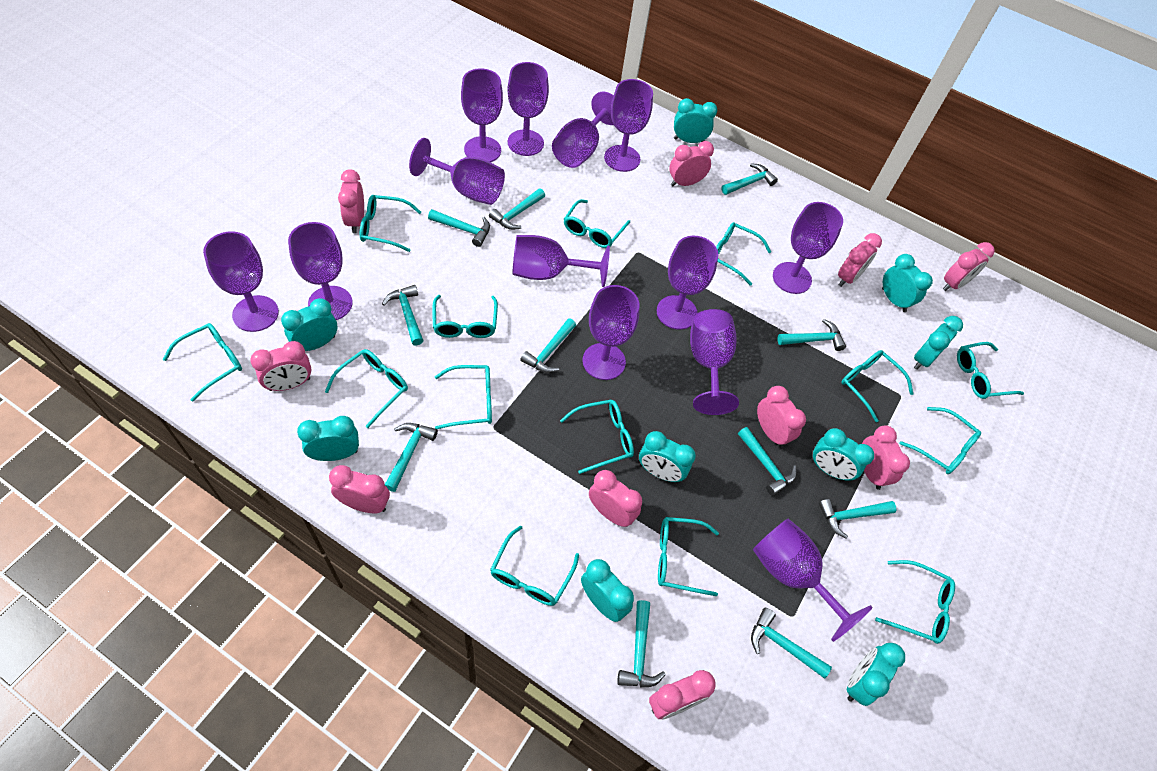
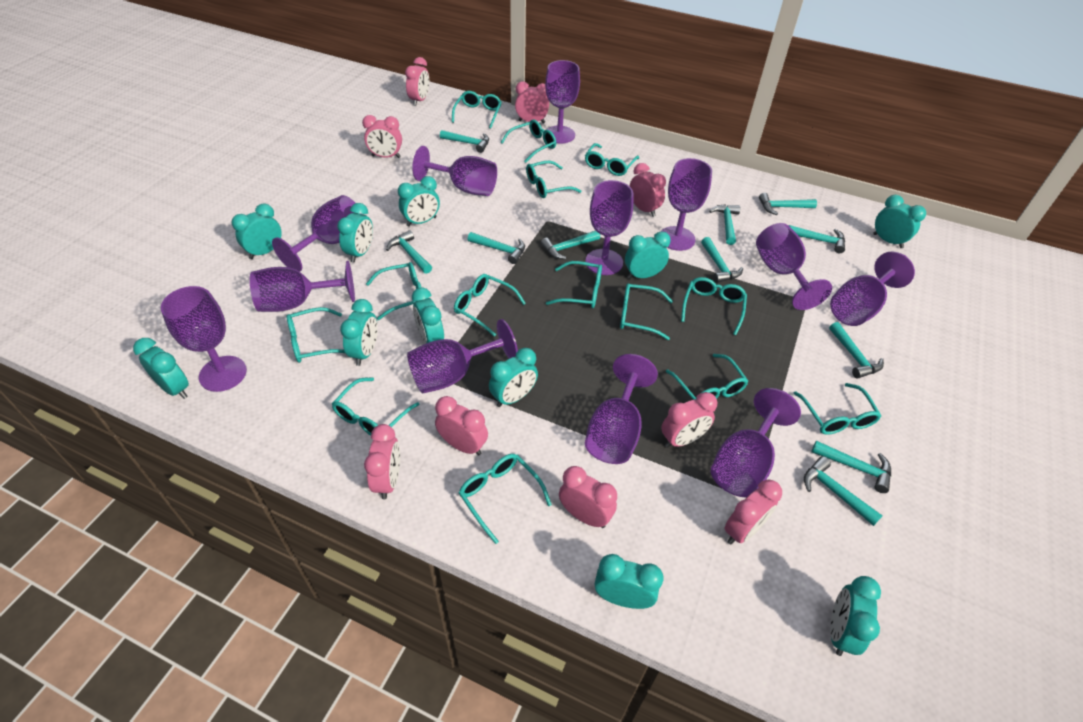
pink clock: 10 -> 9
purple goblet: 13 -> 12
turquoise clock: 9 -> 11

